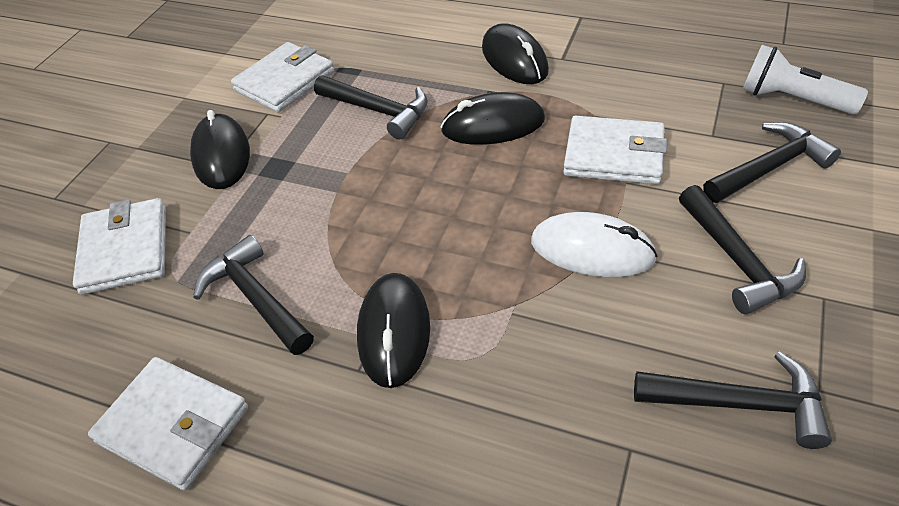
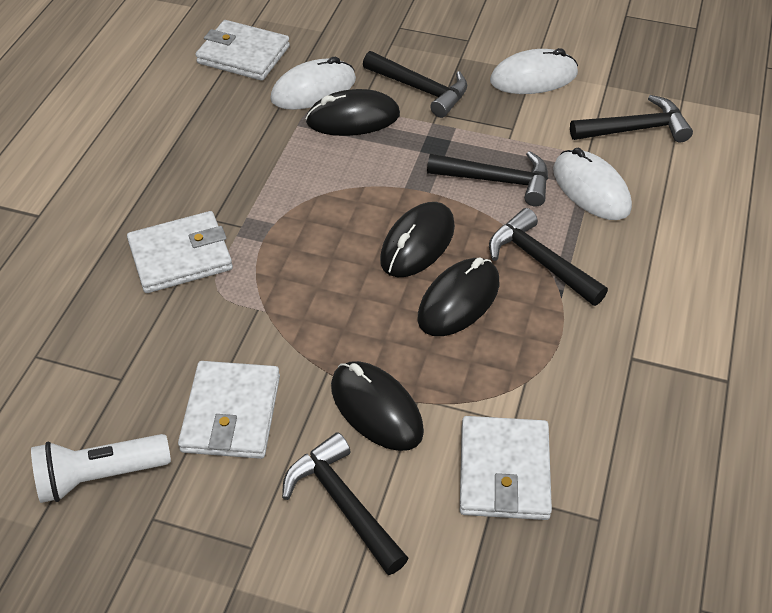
white mouse: 1 -> 3

